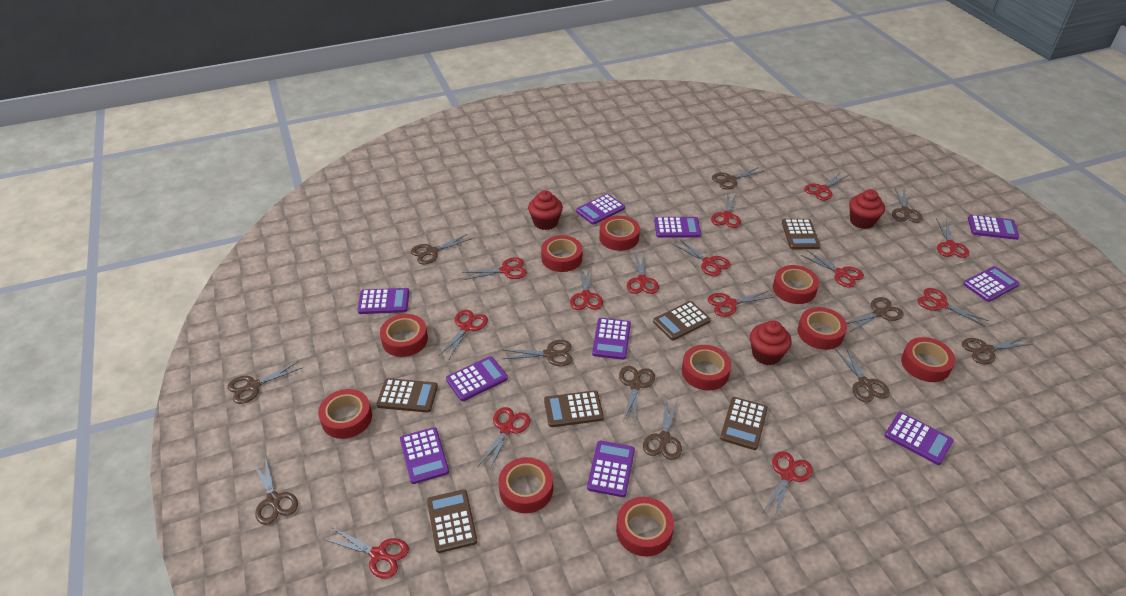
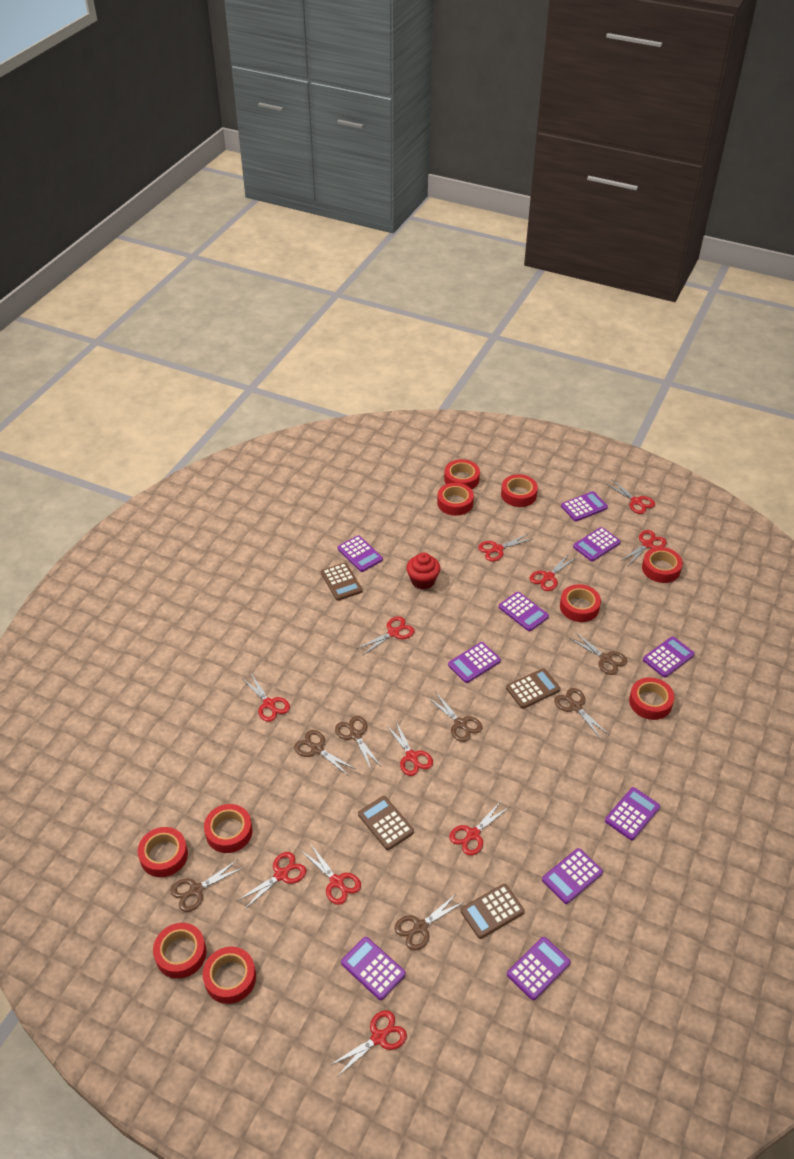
brown calculator: 6 -> 4
brown scissors: 11 -> 7
red cupcake: 3 -> 1
red scissors: 14 -> 11

